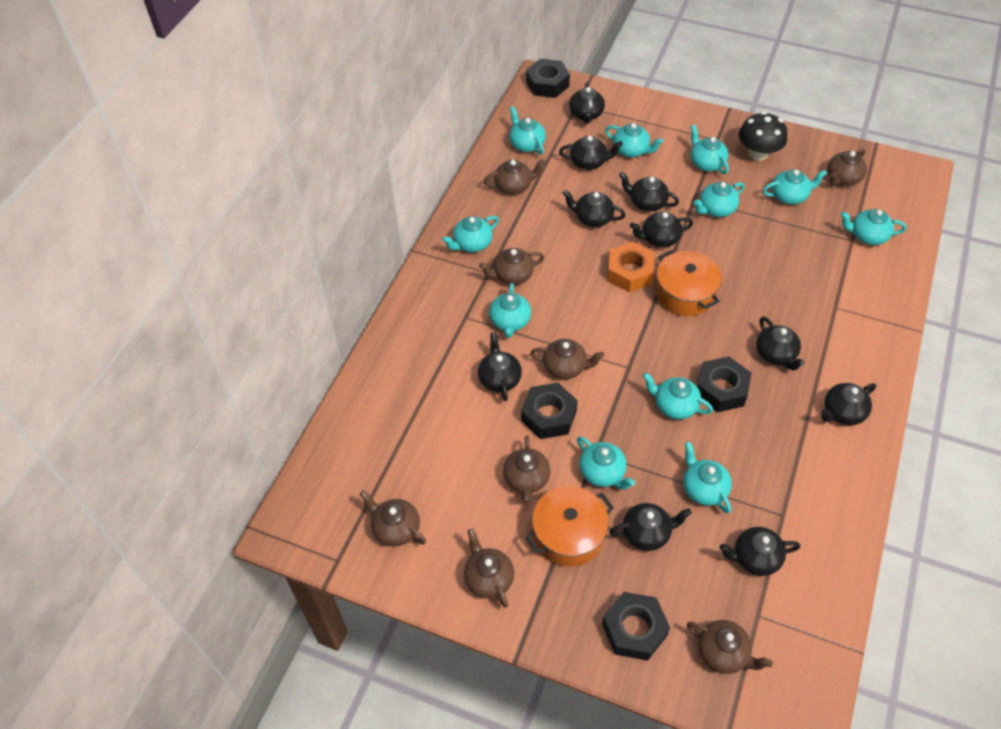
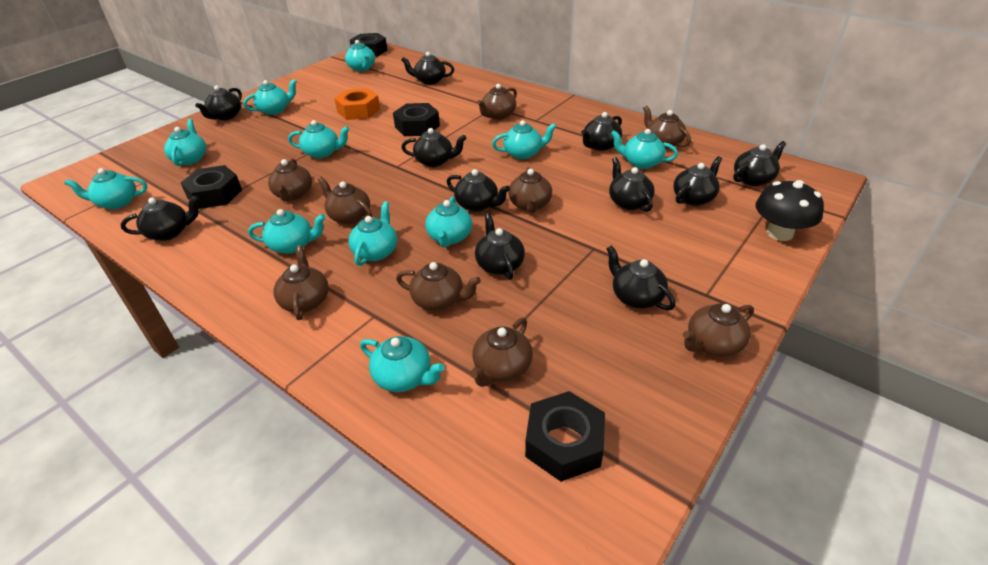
black teapot: 10 -> 11
brown teapot: 8 -> 9
orange pot: 2 -> 0

